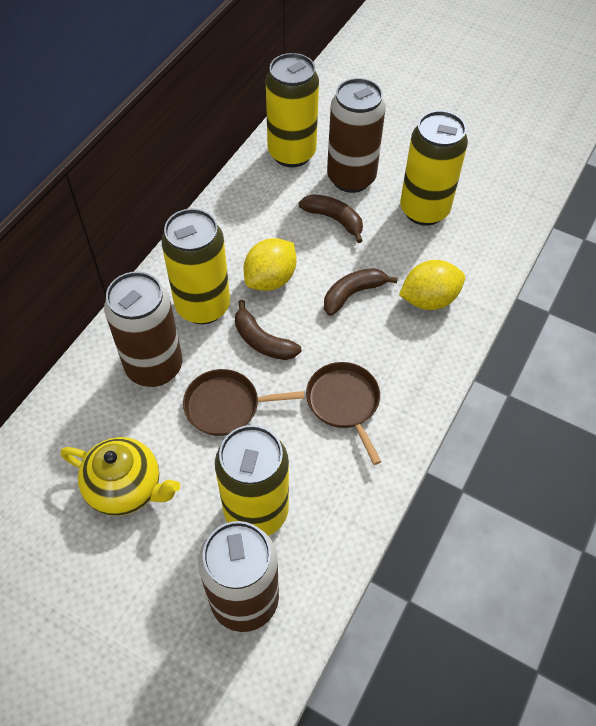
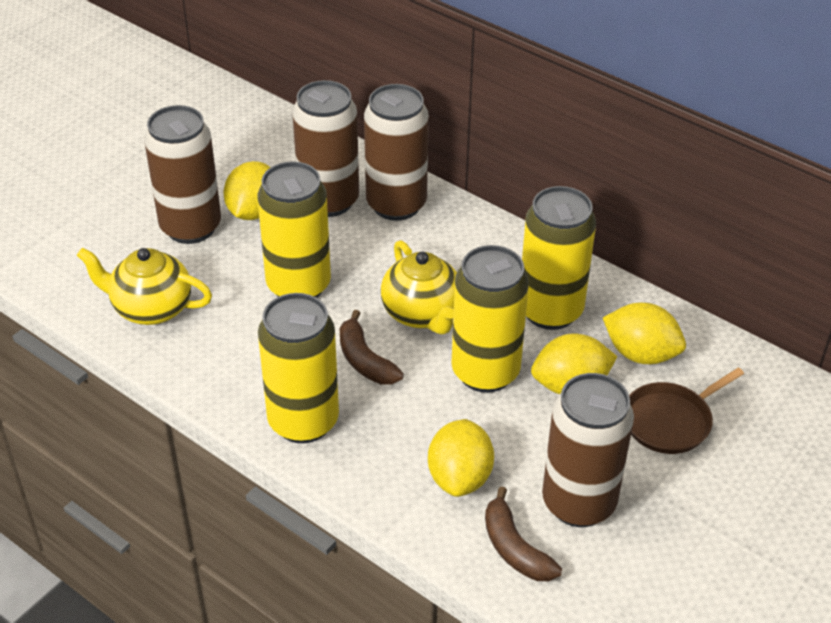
brown banana: 3 -> 2
brown can: 3 -> 4
brown pan: 2 -> 1
yellow lemon: 2 -> 4
yellow teapot: 1 -> 2

